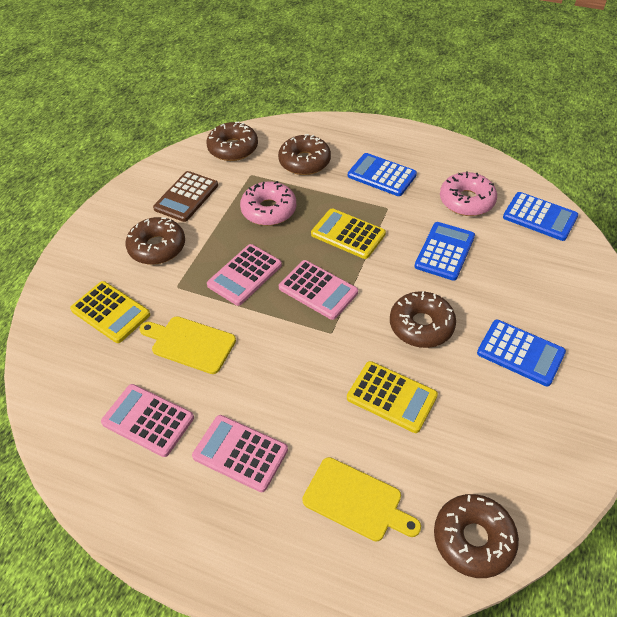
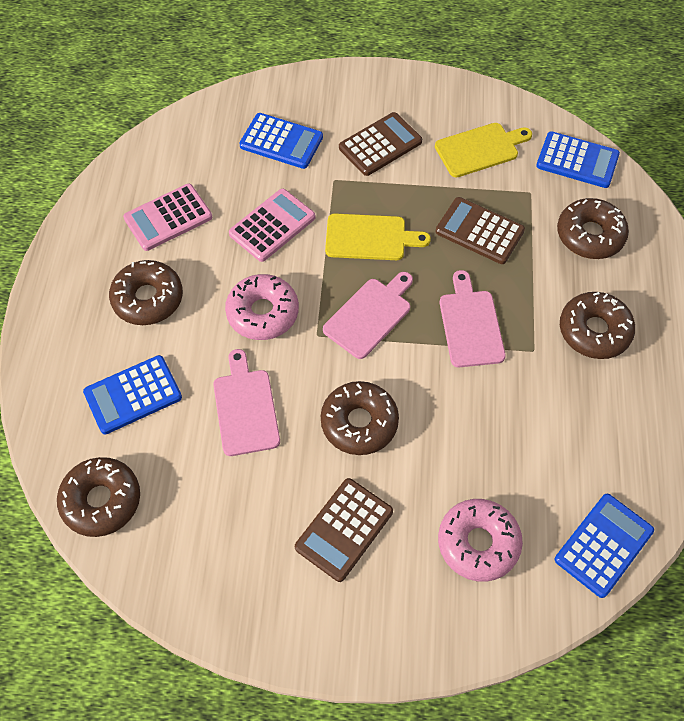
brown calculator: 1 -> 3
pink calculator: 4 -> 2
pink cutting board: 0 -> 3
yellow calculator: 3 -> 0

